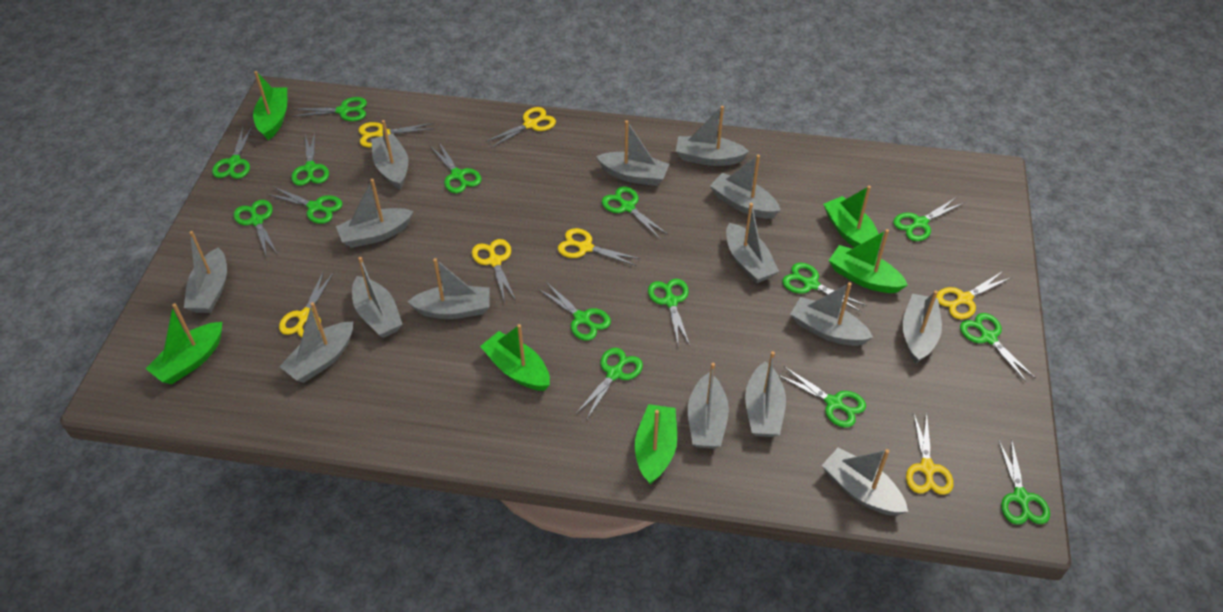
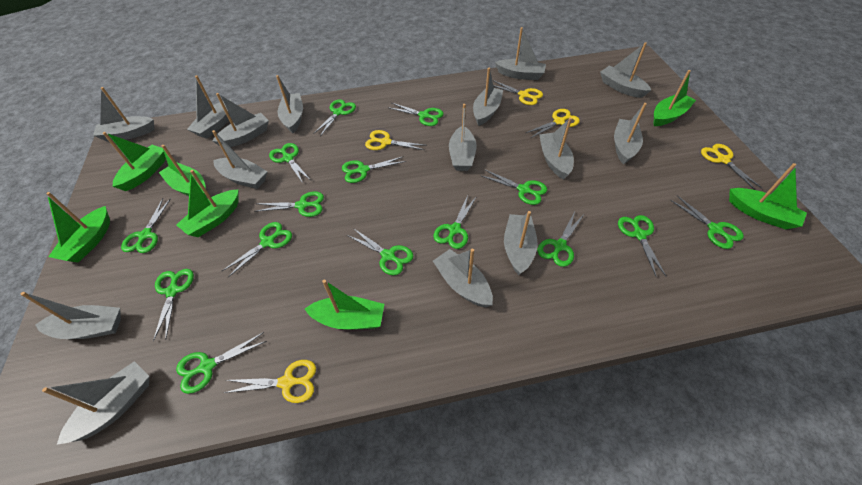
green boat: 6 -> 7
yellow scissors: 7 -> 5

